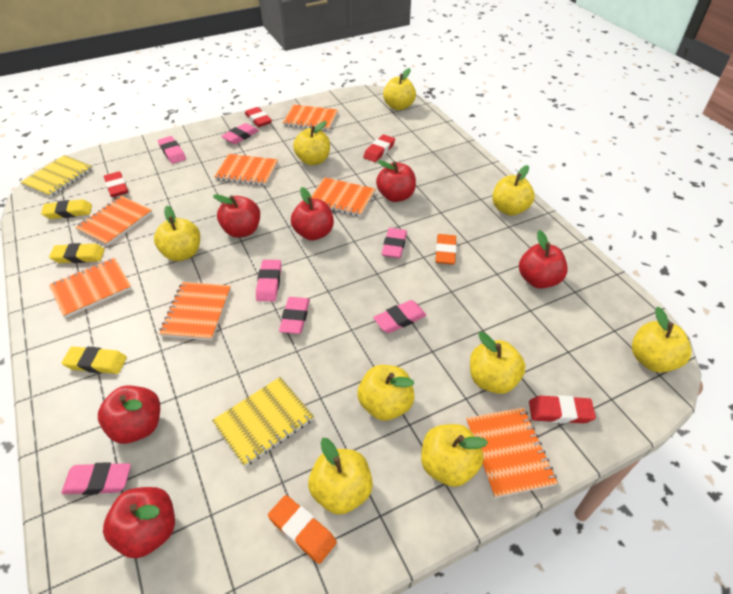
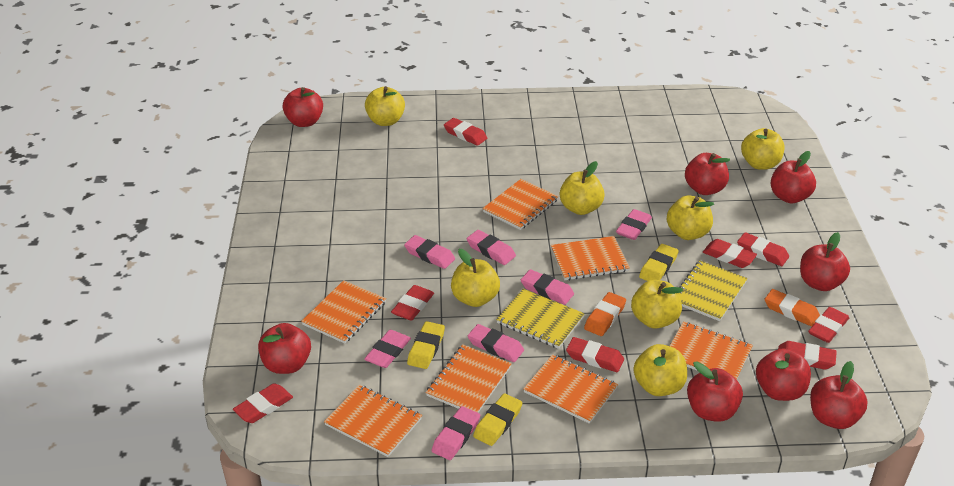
red apple: 6 -> 8
red eraser: 4 -> 8
yellow apple: 9 -> 7

